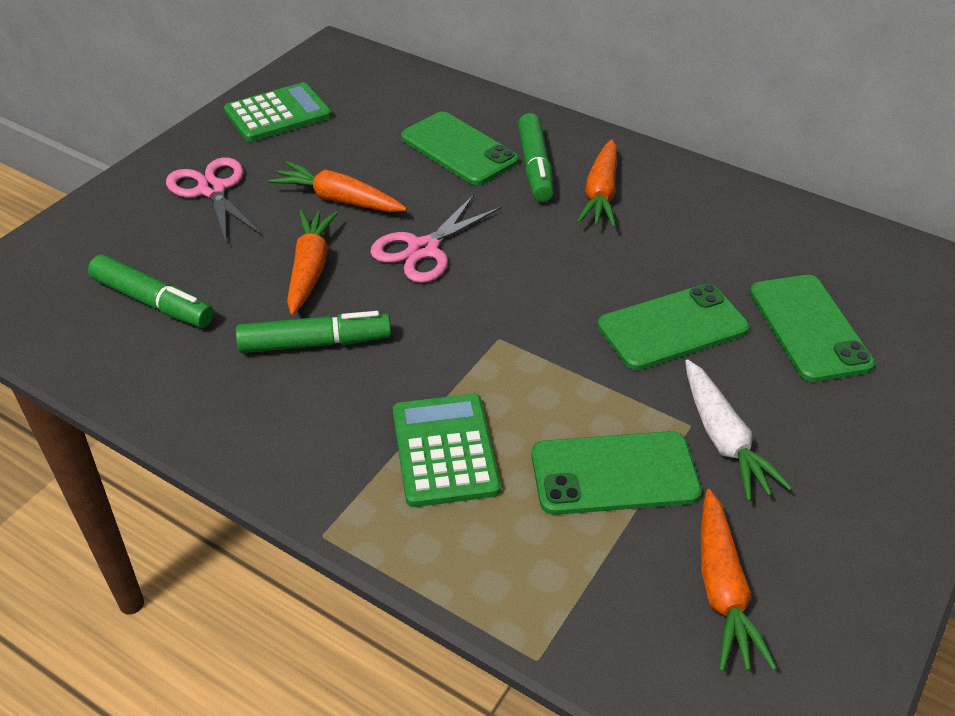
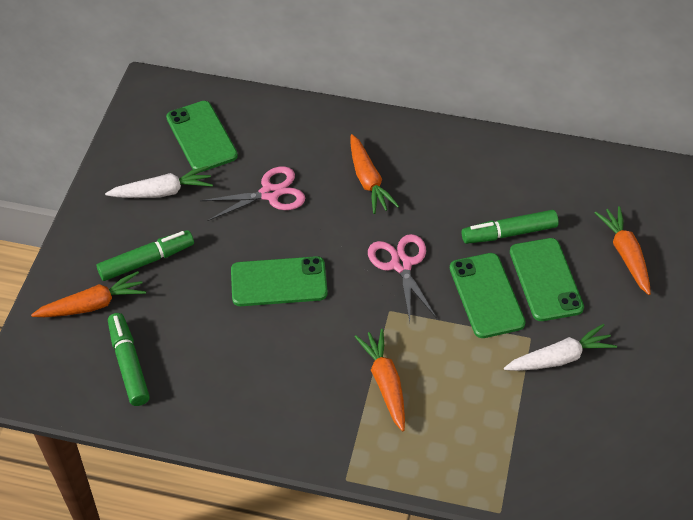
green calculator: 2 -> 0
white carrot: 1 -> 2

